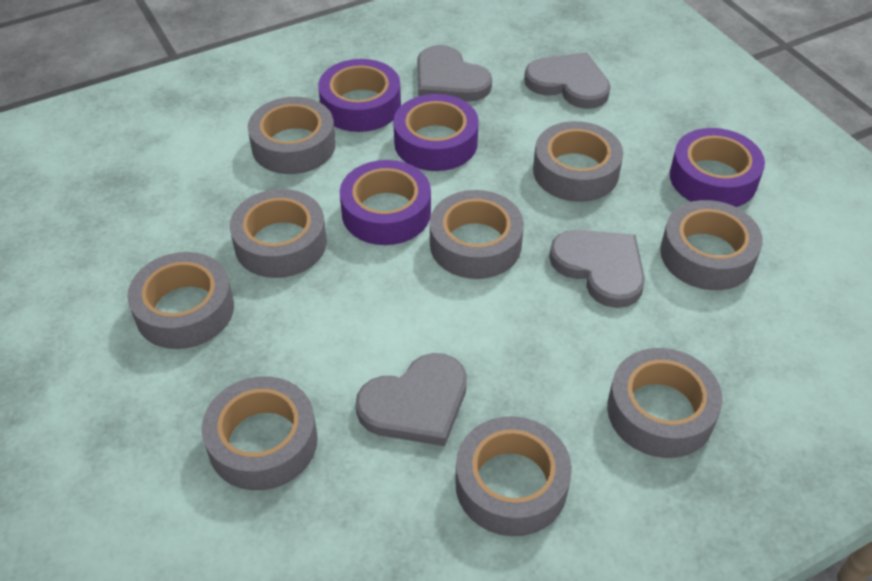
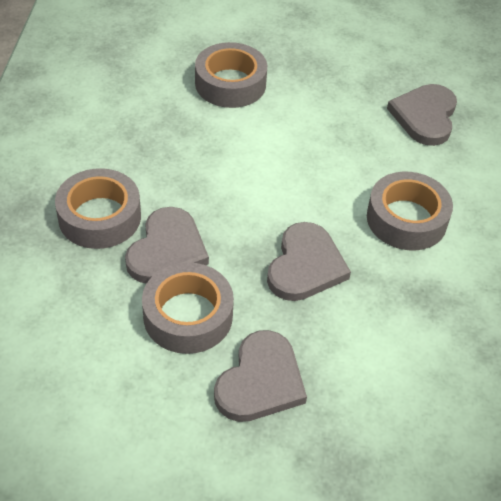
grey tape: 9 -> 4
purple tape: 4 -> 0

